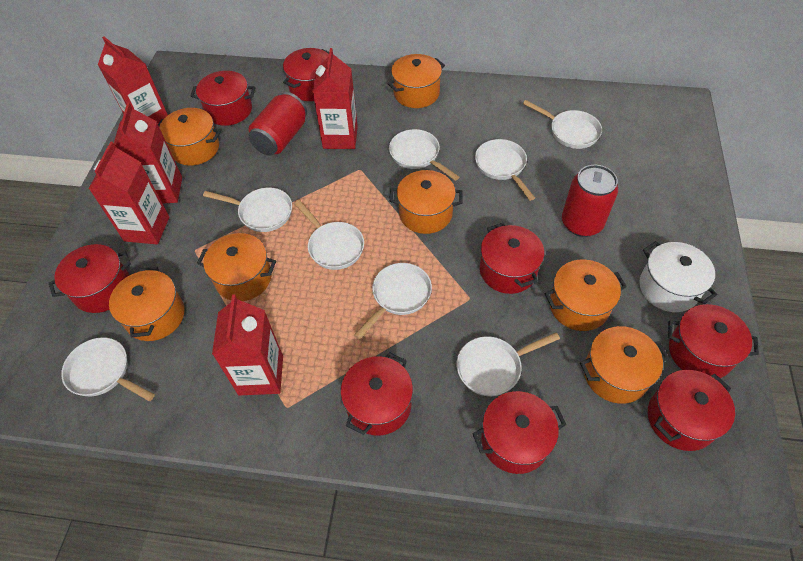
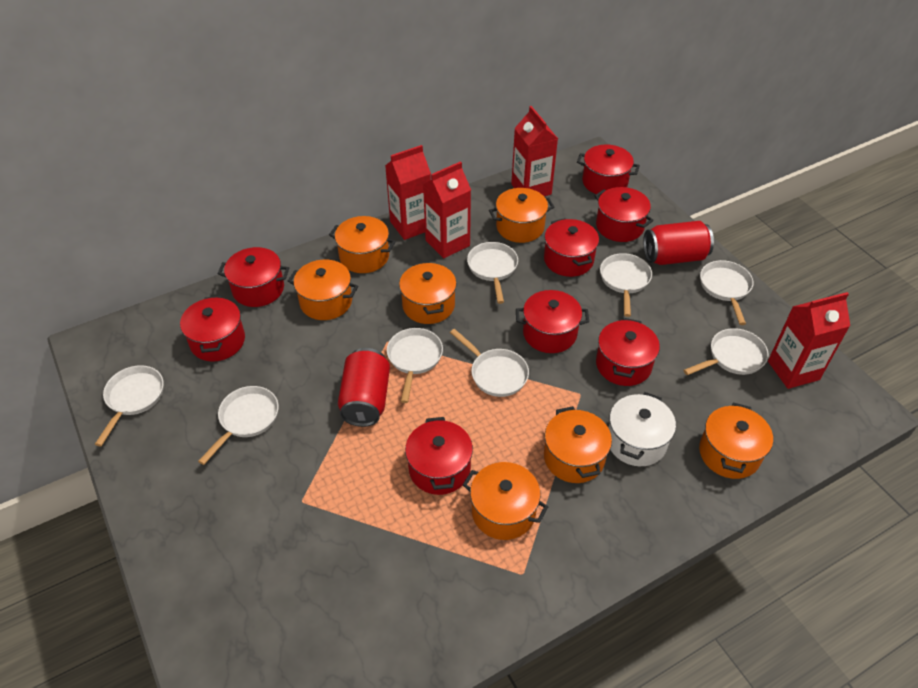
red carton: 5 -> 4

